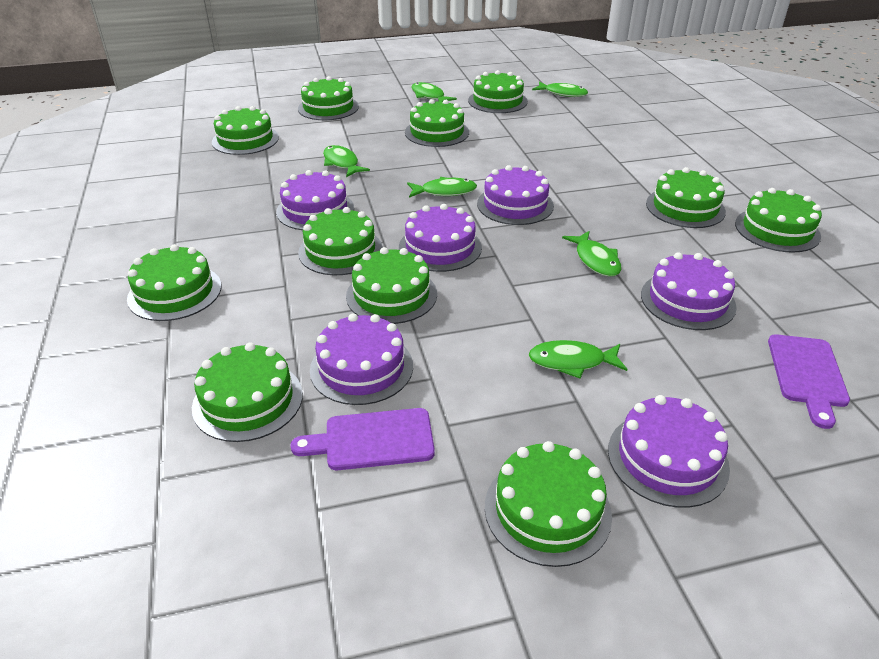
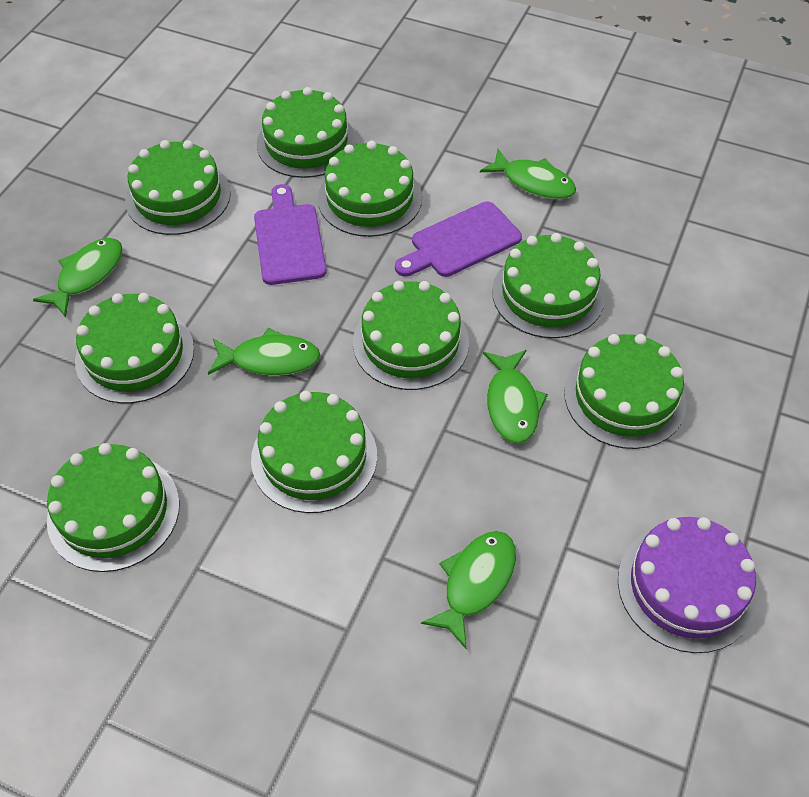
green cake: 11 -> 9
green fish: 6 -> 5
purple cake: 6 -> 1

